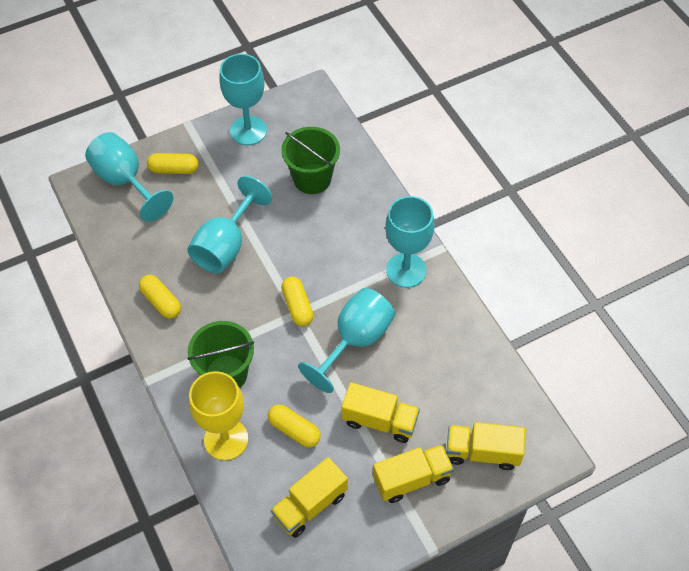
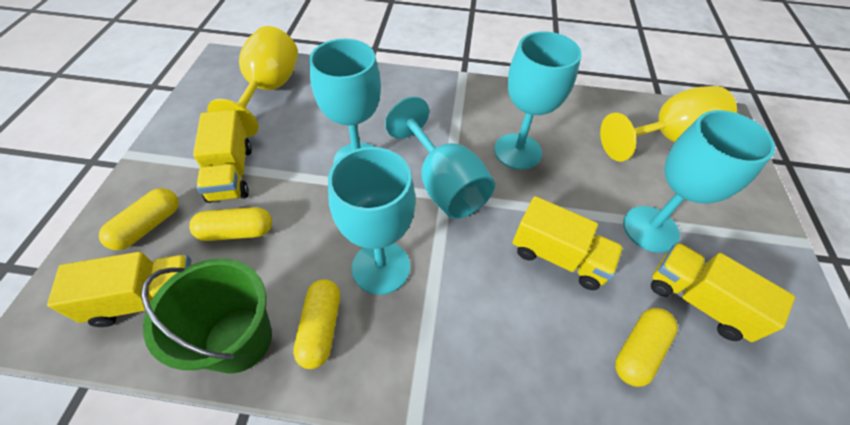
green bucket: 2 -> 1
yellow goblet: 1 -> 2

